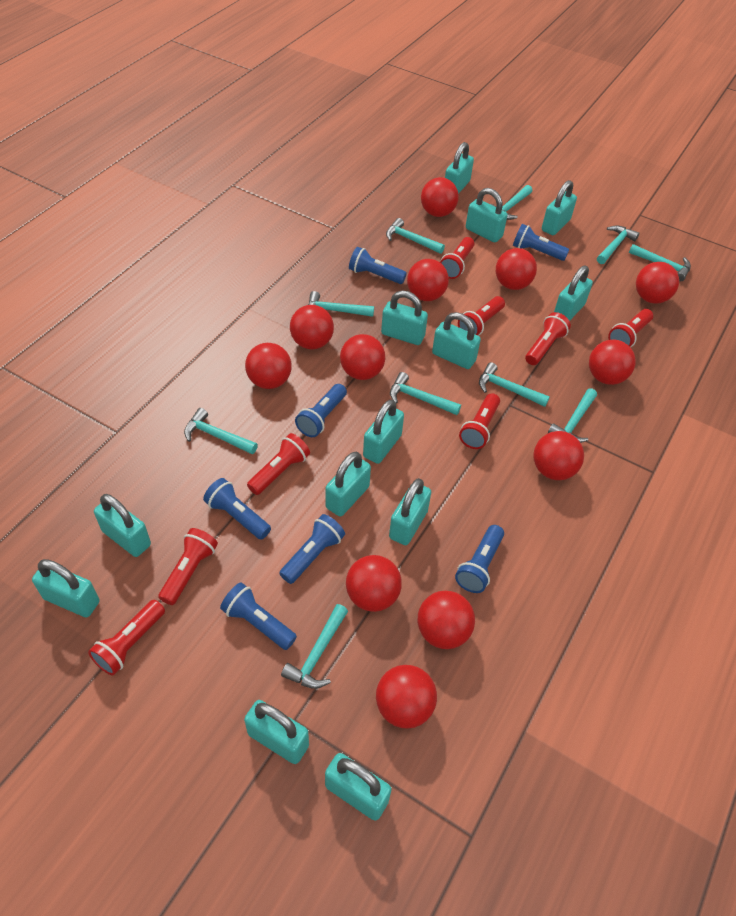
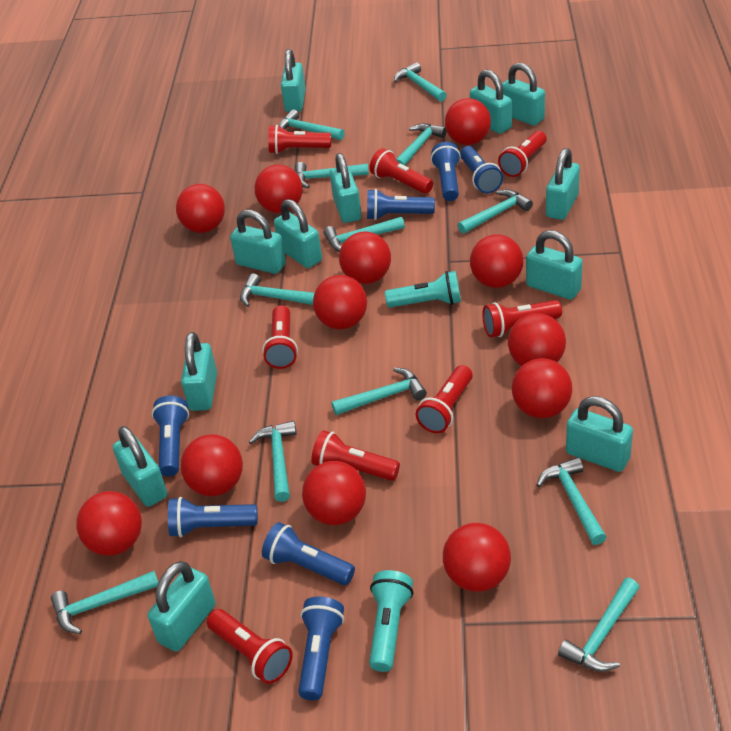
turquoise flashlight: 0 -> 2
turquoise hammer: 10 -> 12
turquoise padlock: 13 -> 12

